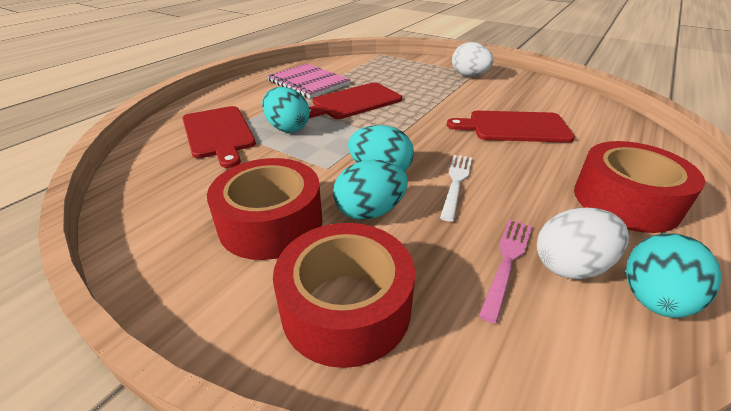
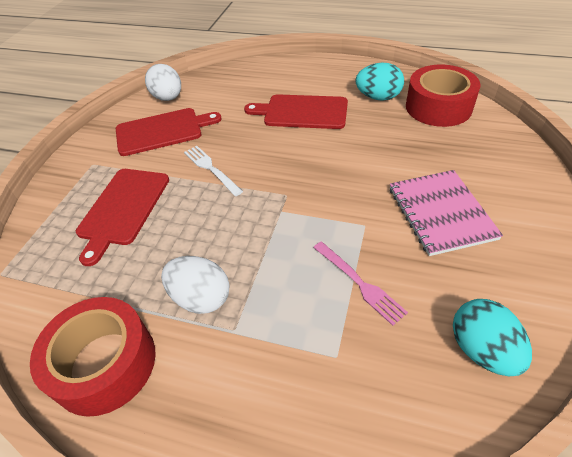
red tape: 3 -> 2
turquoise egg: 4 -> 2

